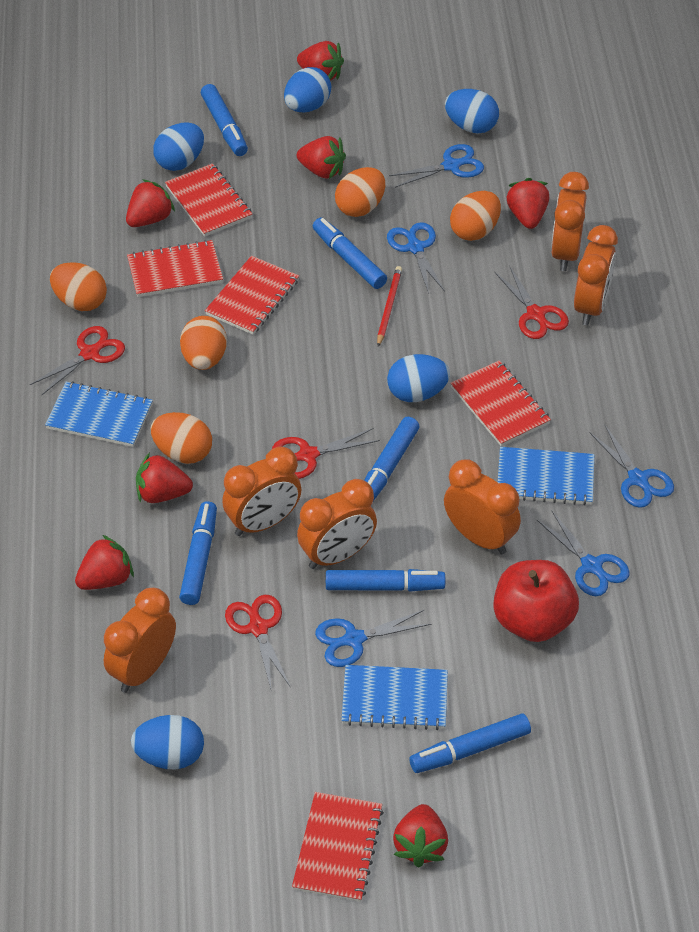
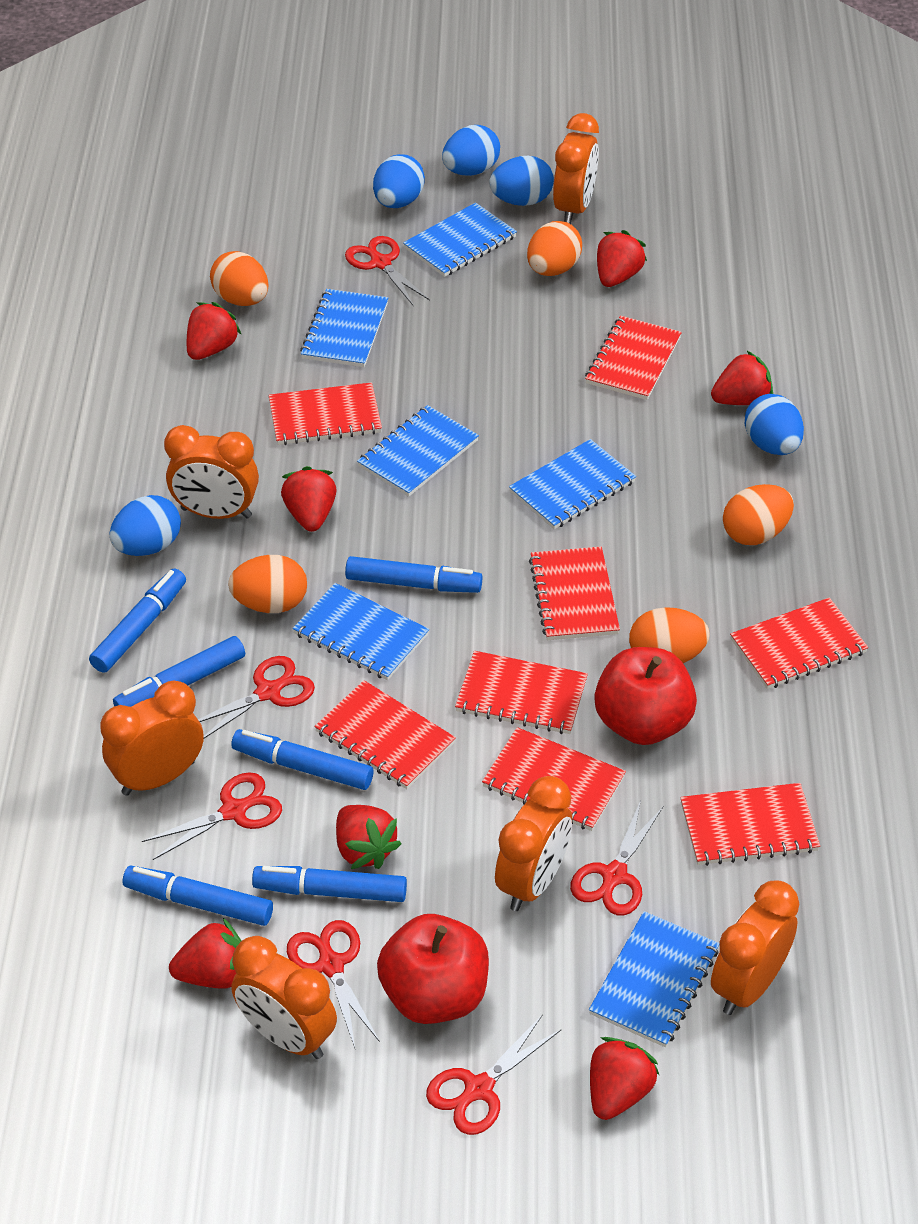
blue notebook: 3 -> 6
blue scissors: 5 -> 0
red apple: 1 -> 2
red notebook: 5 -> 8
red pencil: 1 -> 0
red scissors: 4 -> 6

